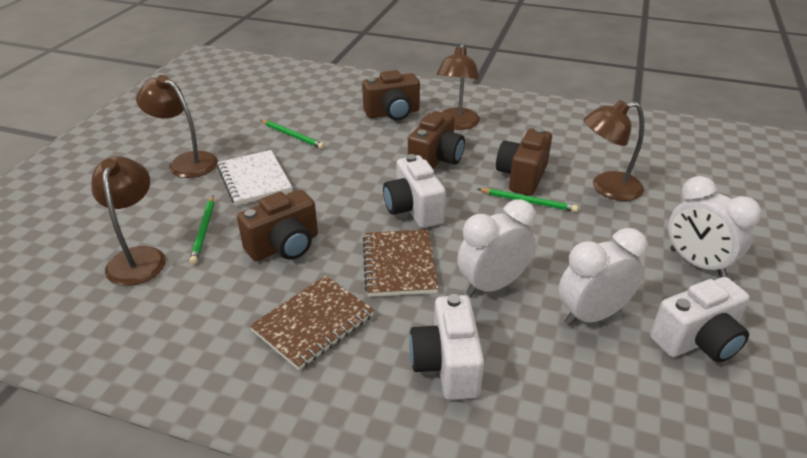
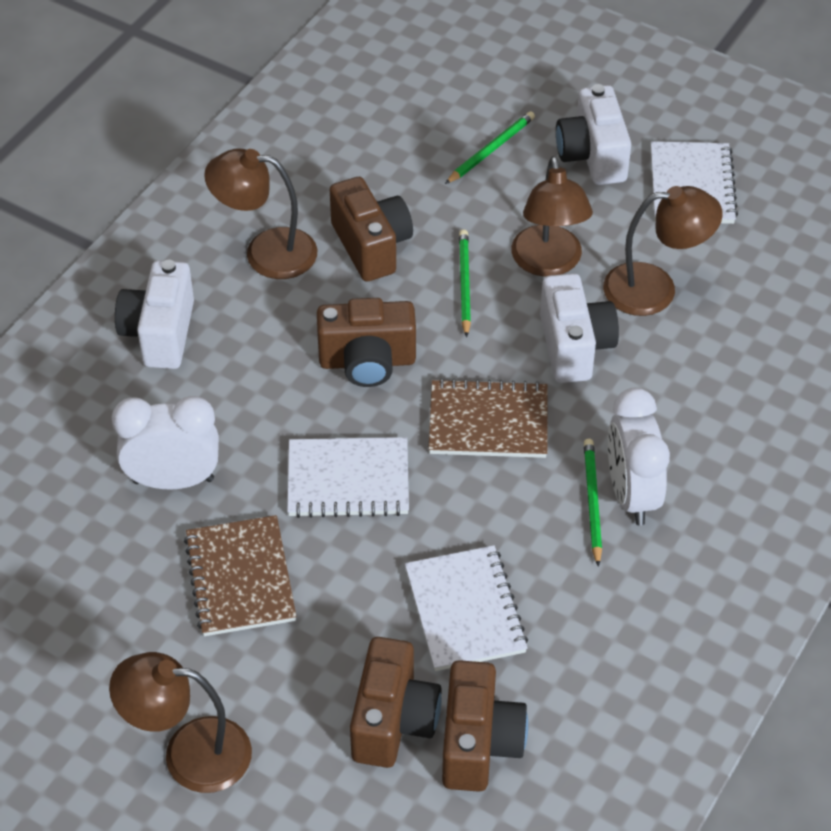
white clock: 3 -> 2
white notebook: 1 -> 3

